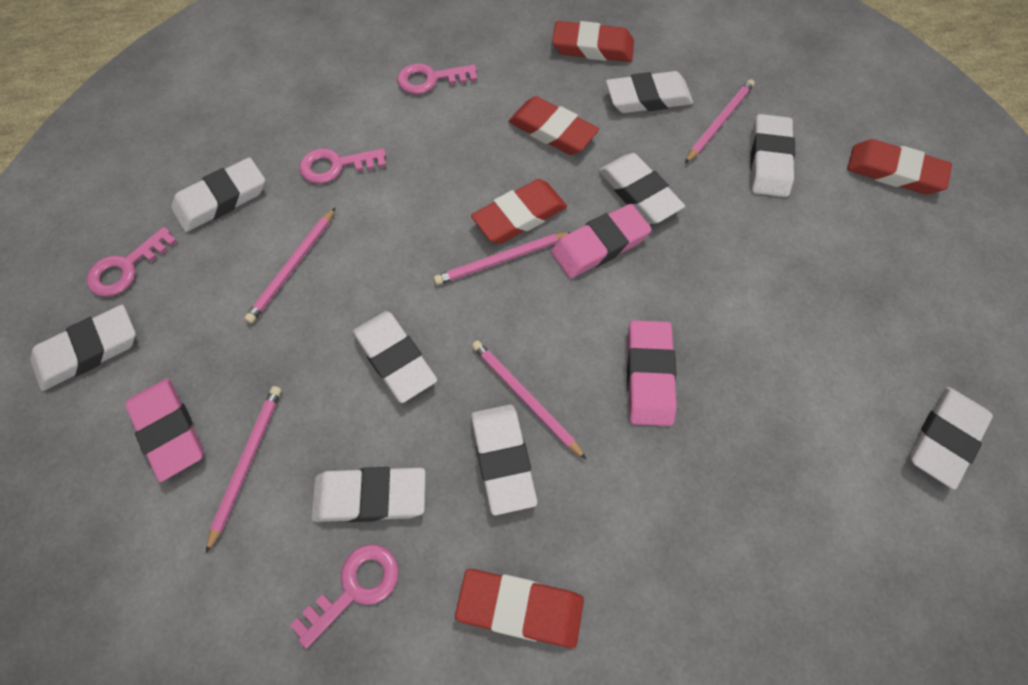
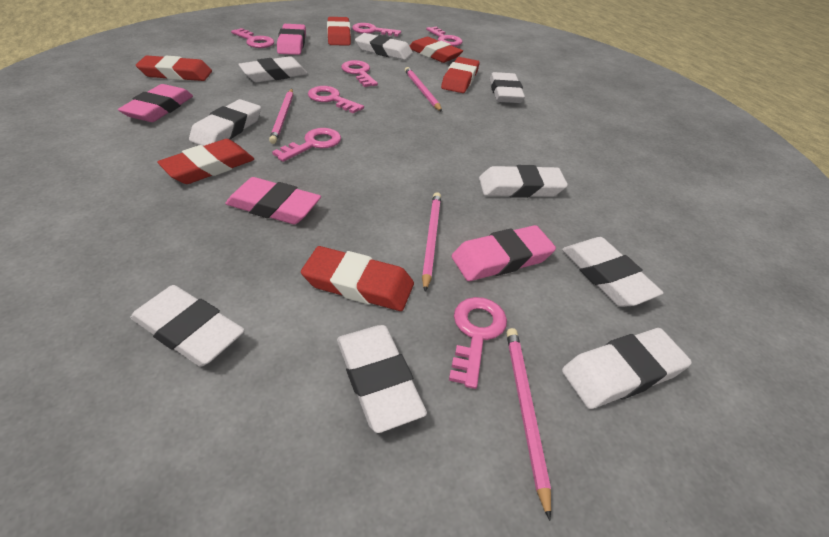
pink eraser: 3 -> 4
pink key: 4 -> 7
pink pencil: 5 -> 4
red eraser: 5 -> 6

